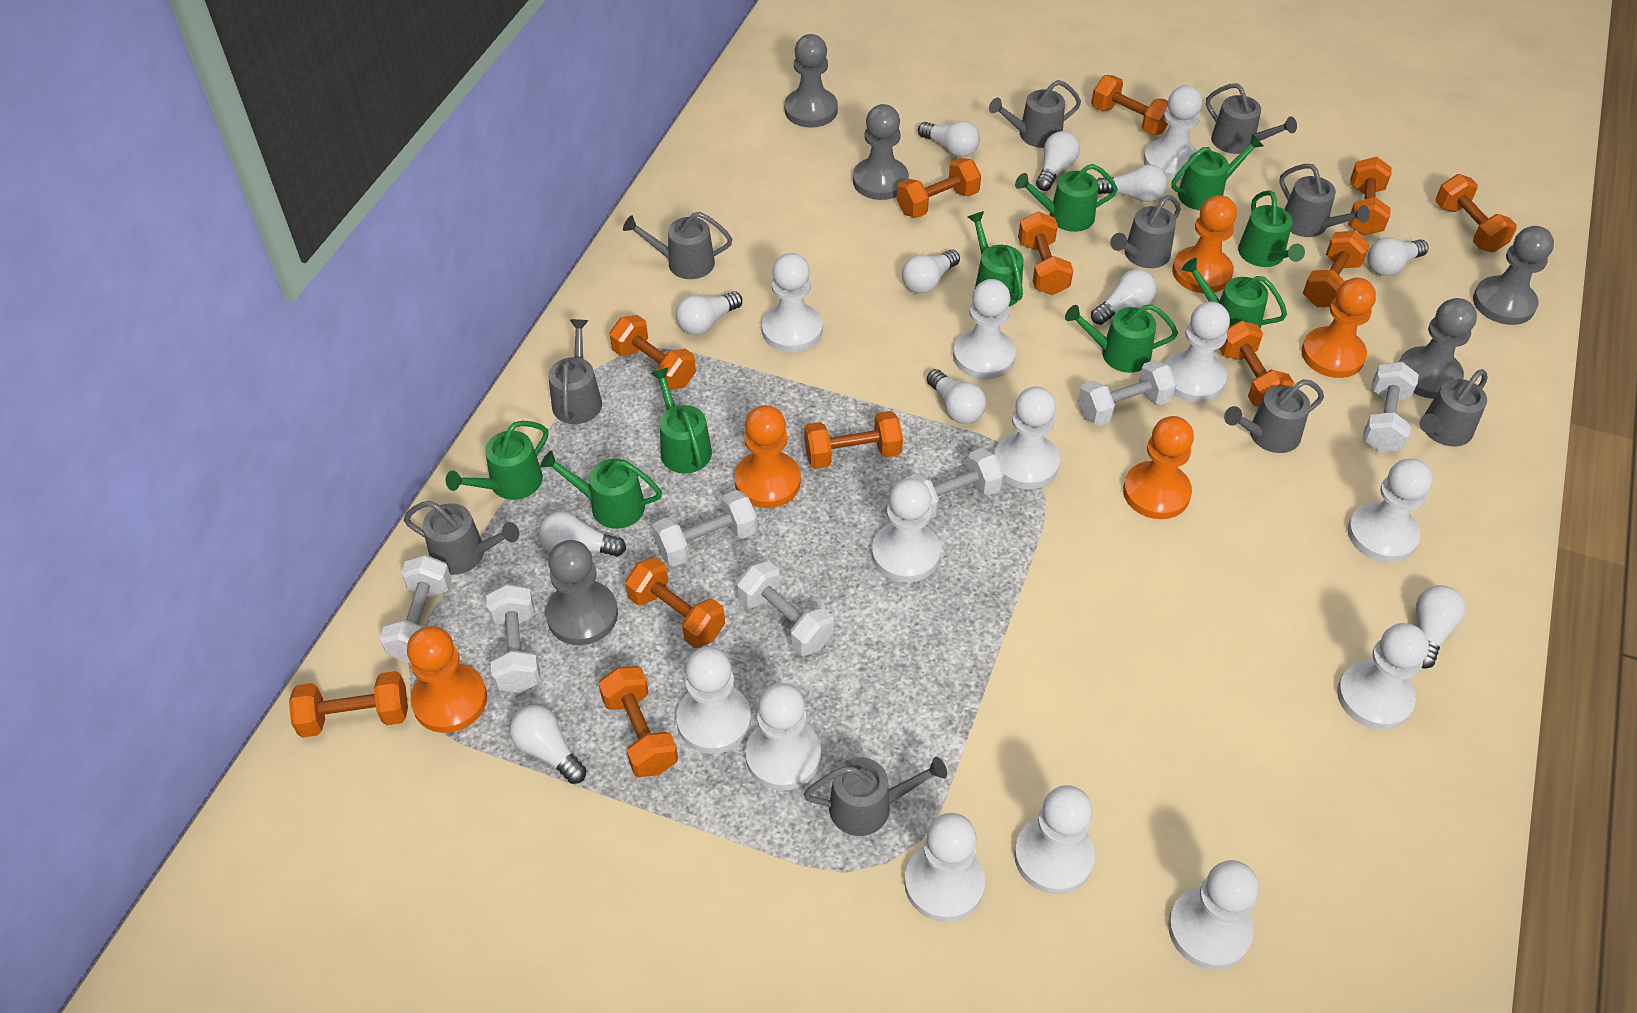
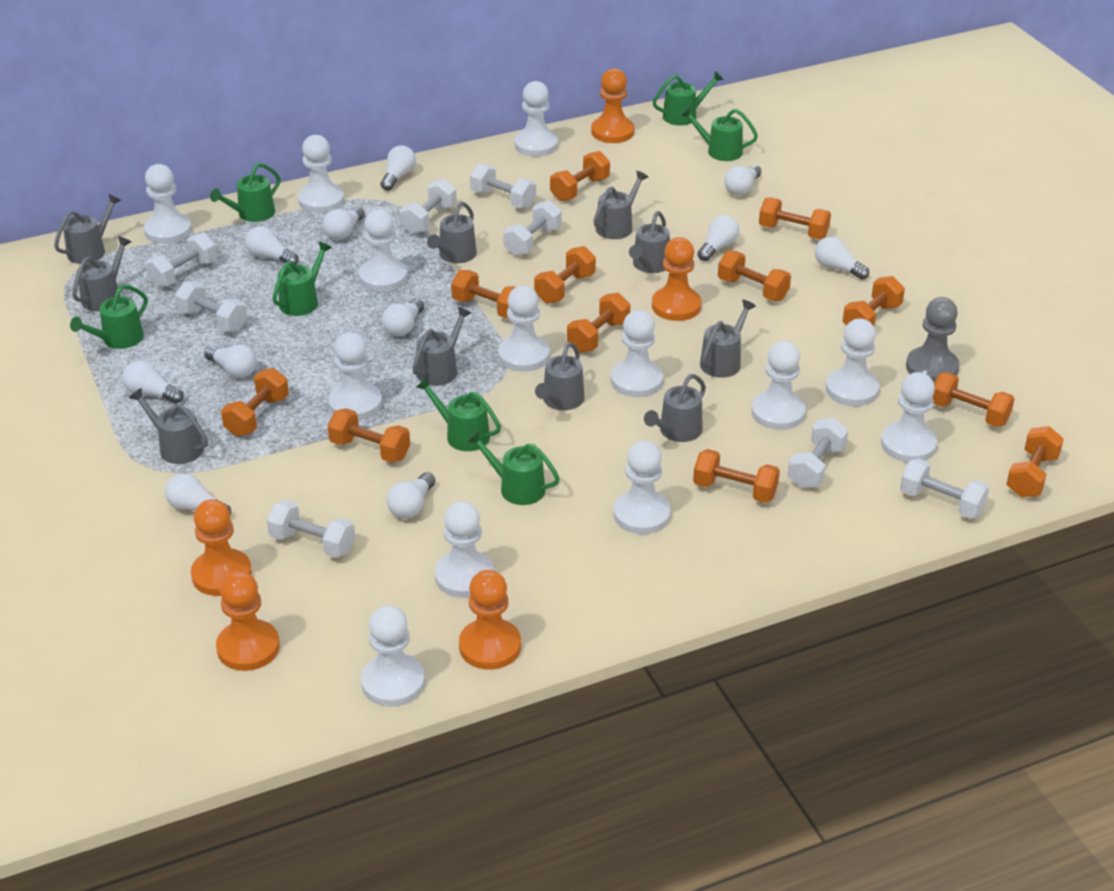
green watering can: 9 -> 7
grey pawn: 5 -> 1
white dumbbell: 7 -> 8

